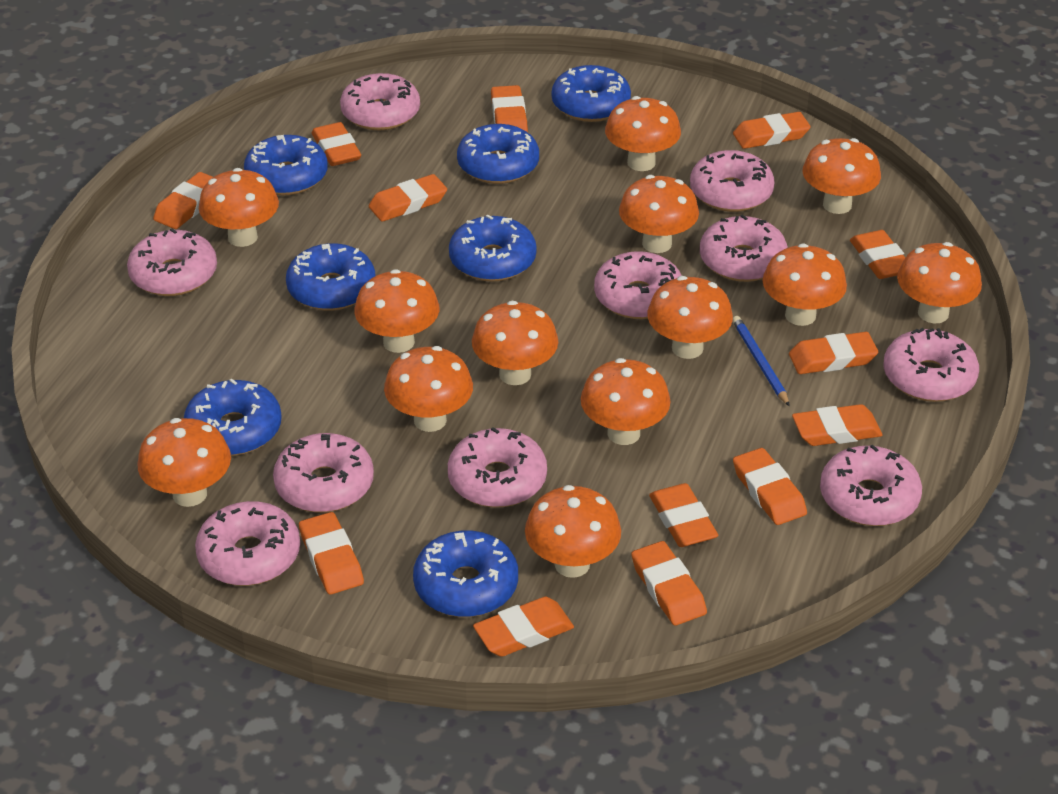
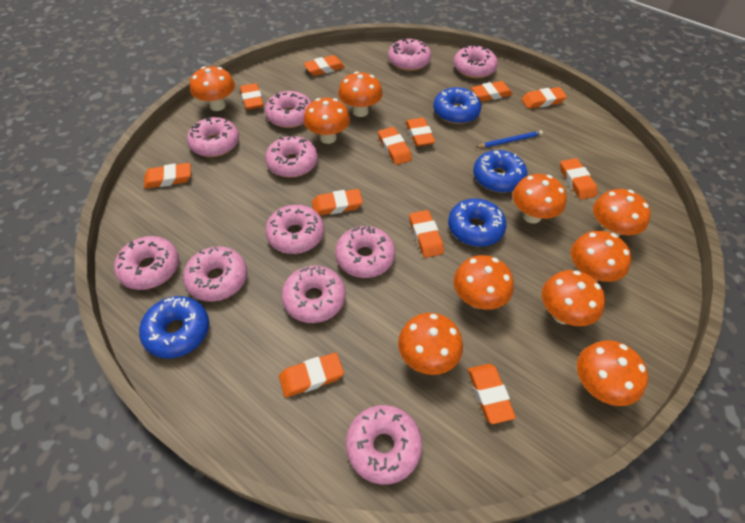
blue donut: 7 -> 4
orange eraser: 13 -> 12
orange mushroom: 13 -> 10
pink donut: 10 -> 11

